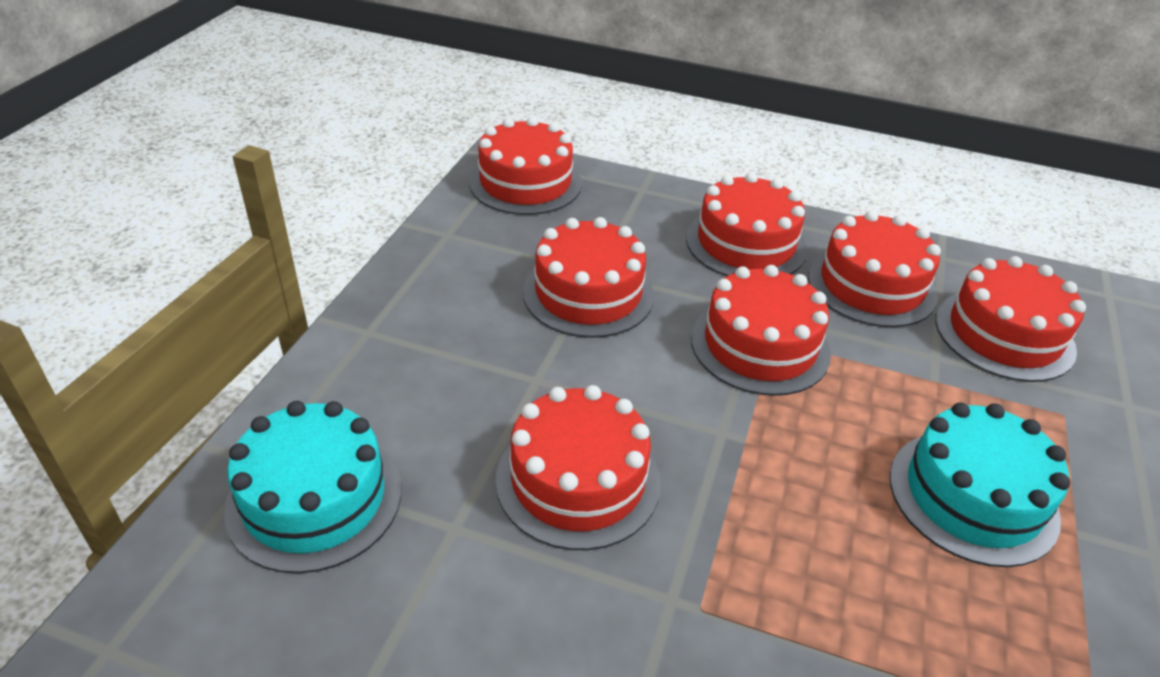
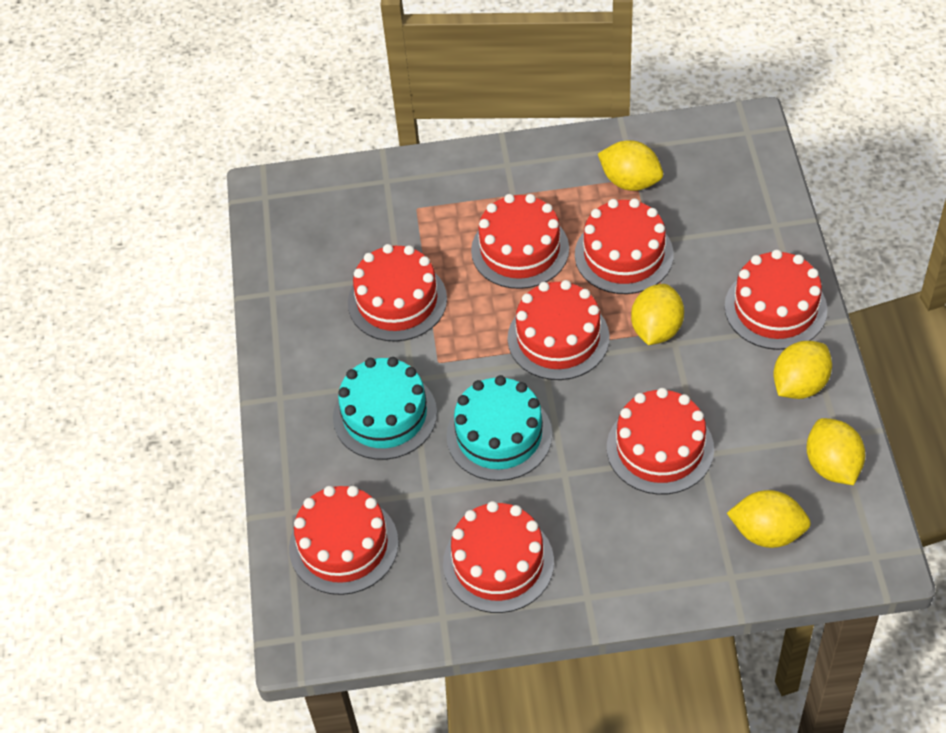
red cake: 7 -> 8
yellow lemon: 0 -> 5

